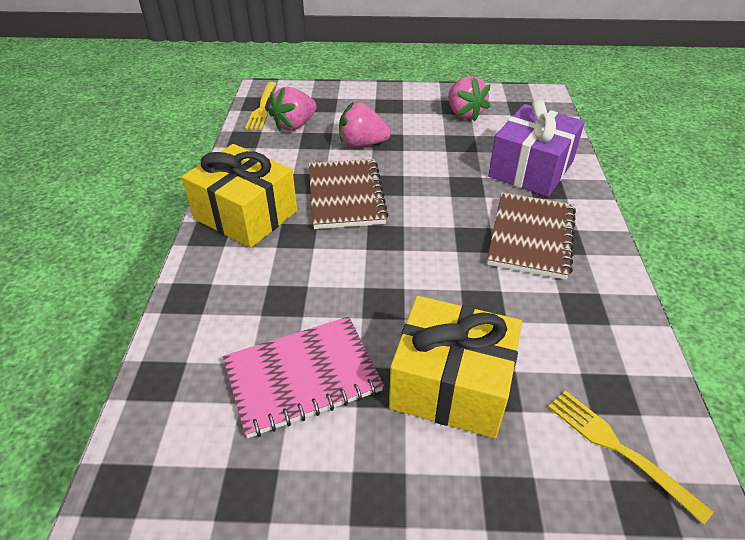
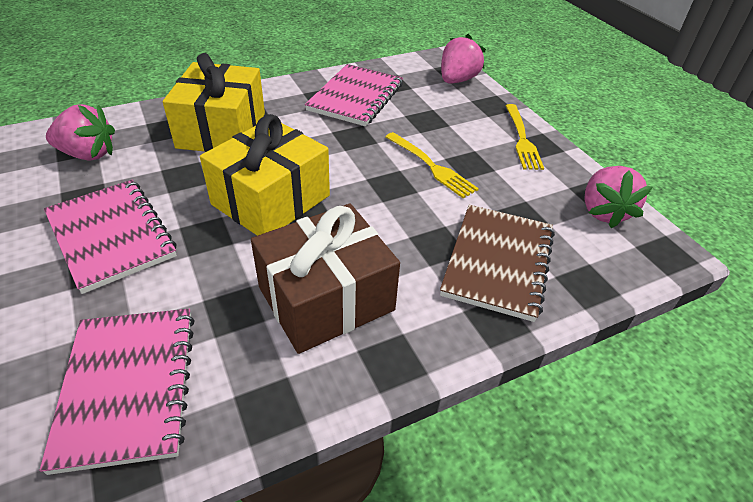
brown gift: 0 -> 1
brown notebook: 2 -> 1
pink notebook: 1 -> 3
purple gift: 1 -> 0

